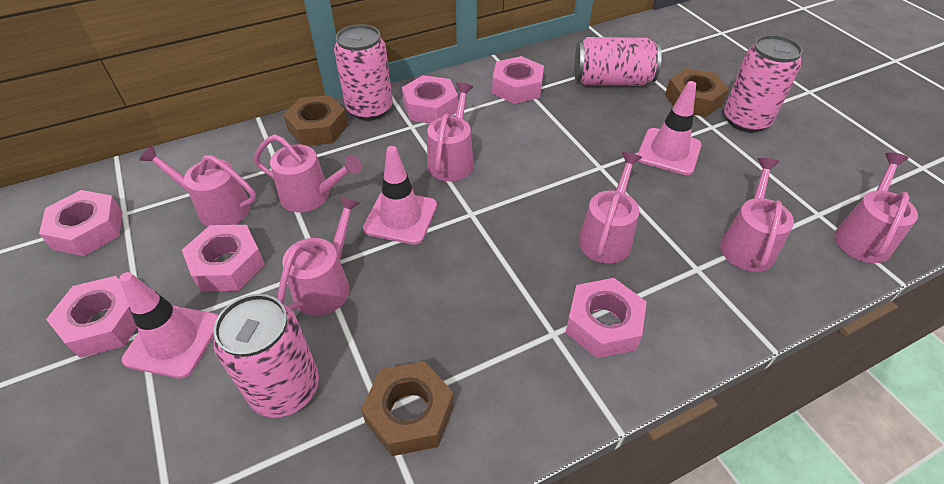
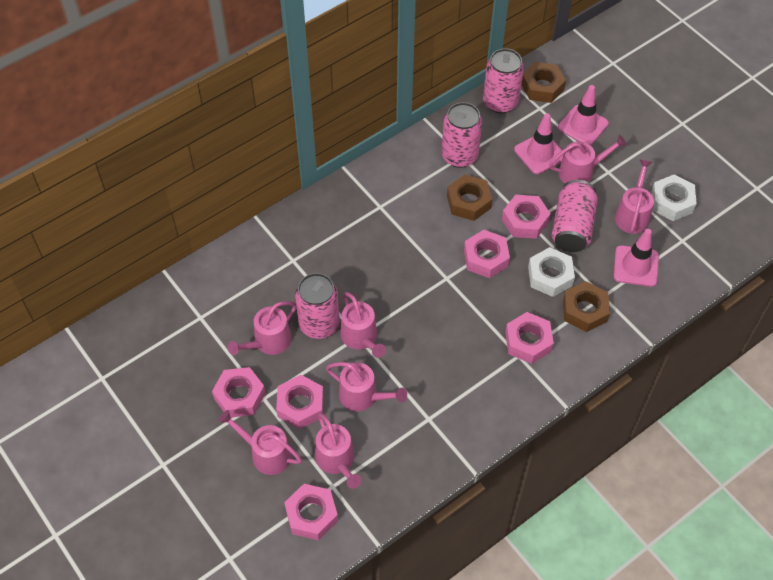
white nut: 0 -> 2

